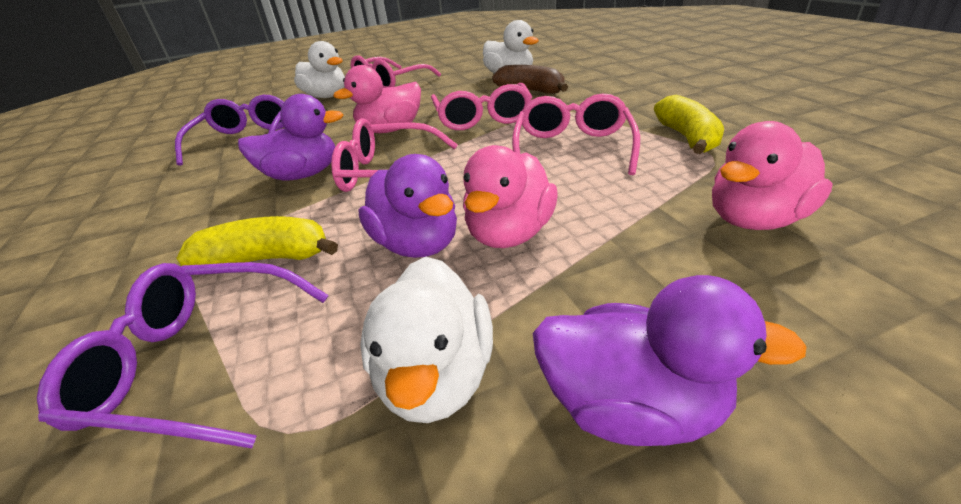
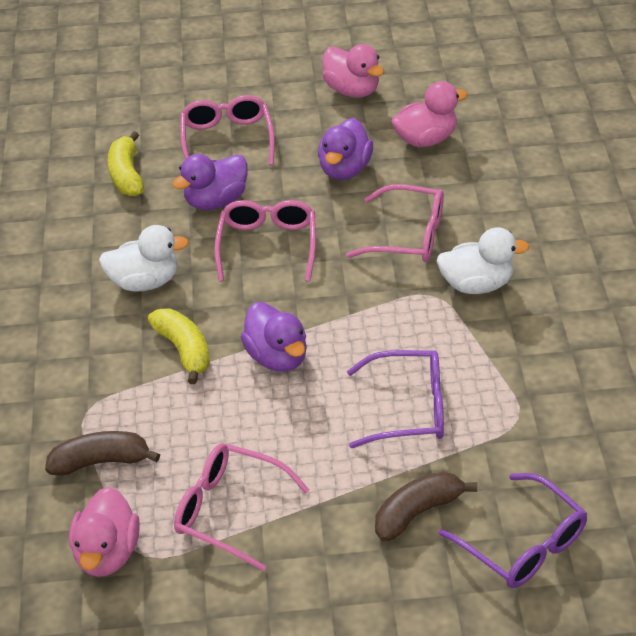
brown banana: 1 -> 2
white duck: 3 -> 2

